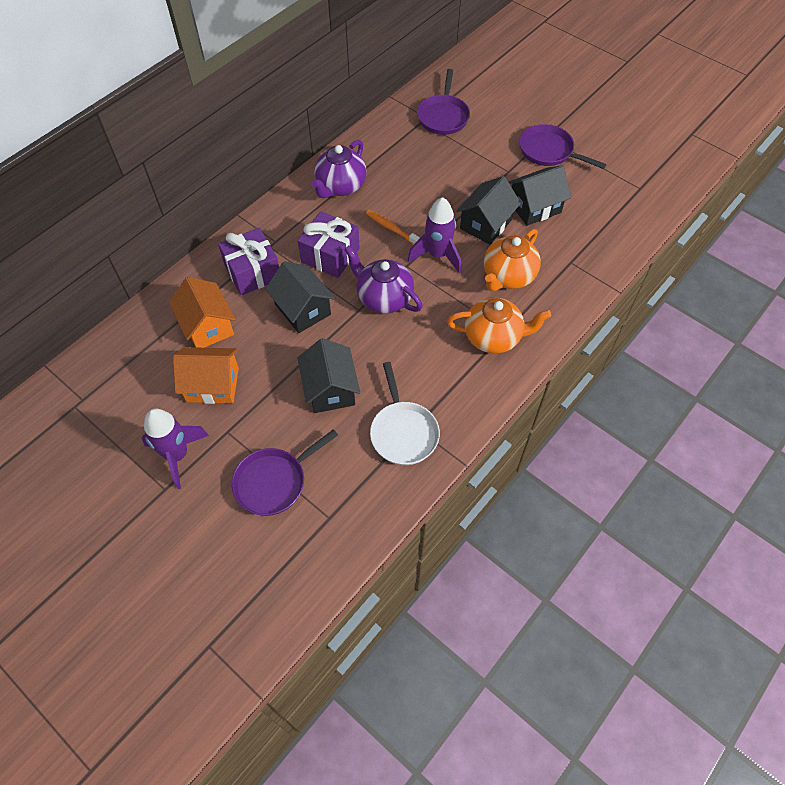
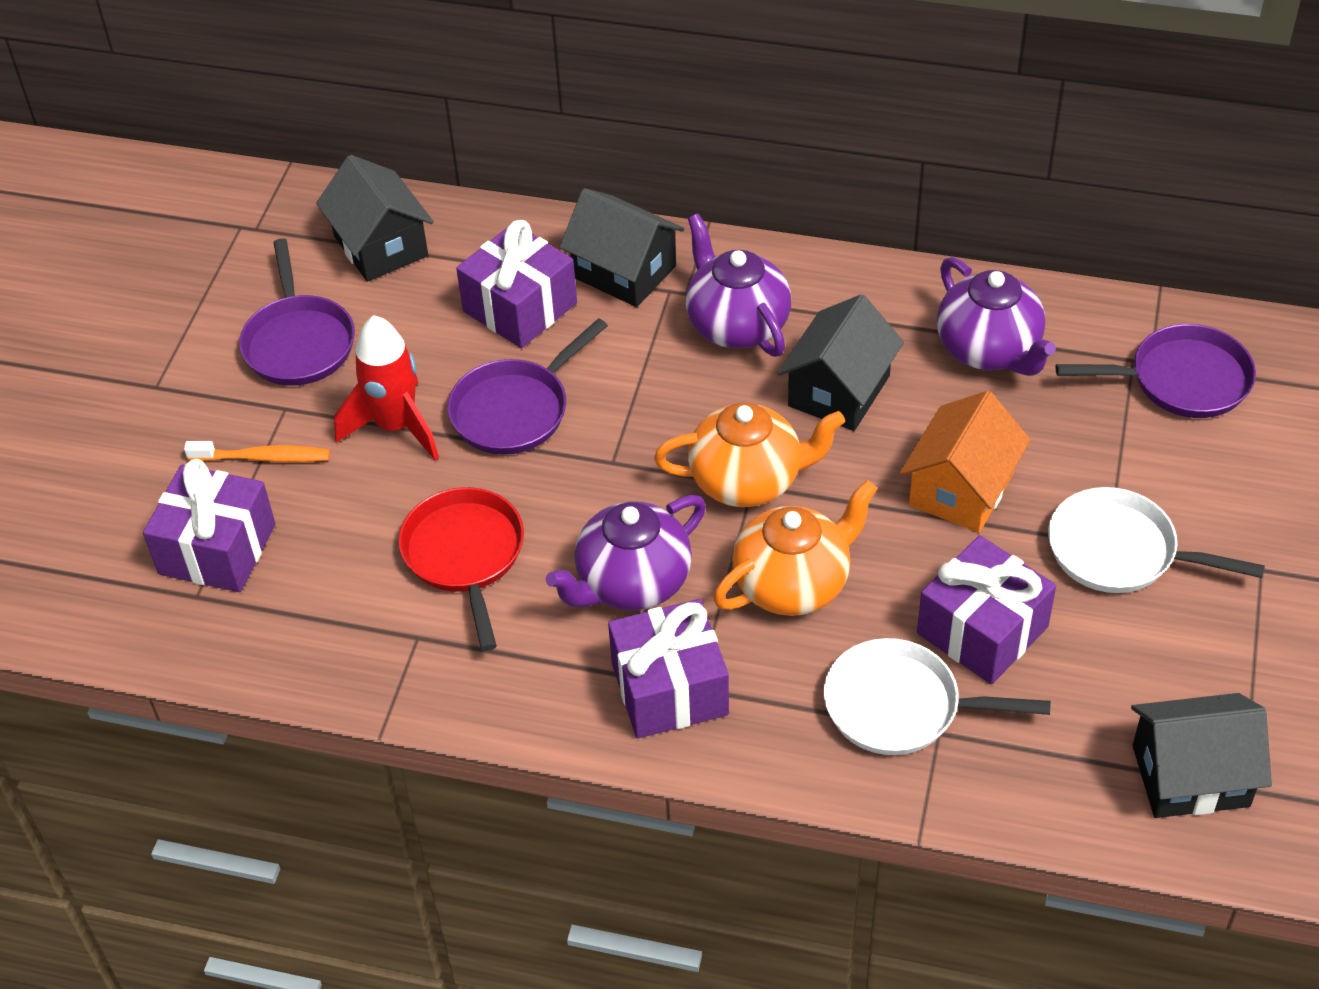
orange house: 2 -> 1
purple gift: 2 -> 4
purple rocket: 2 -> 0
purple teapot: 2 -> 3
red pan: 0 -> 1
red rocket: 0 -> 1
white pan: 1 -> 2

